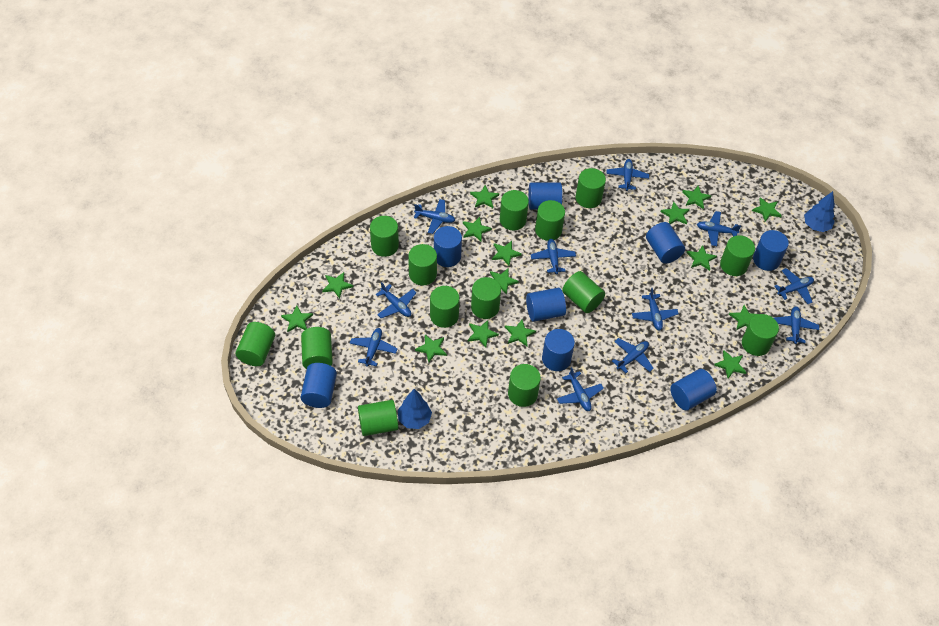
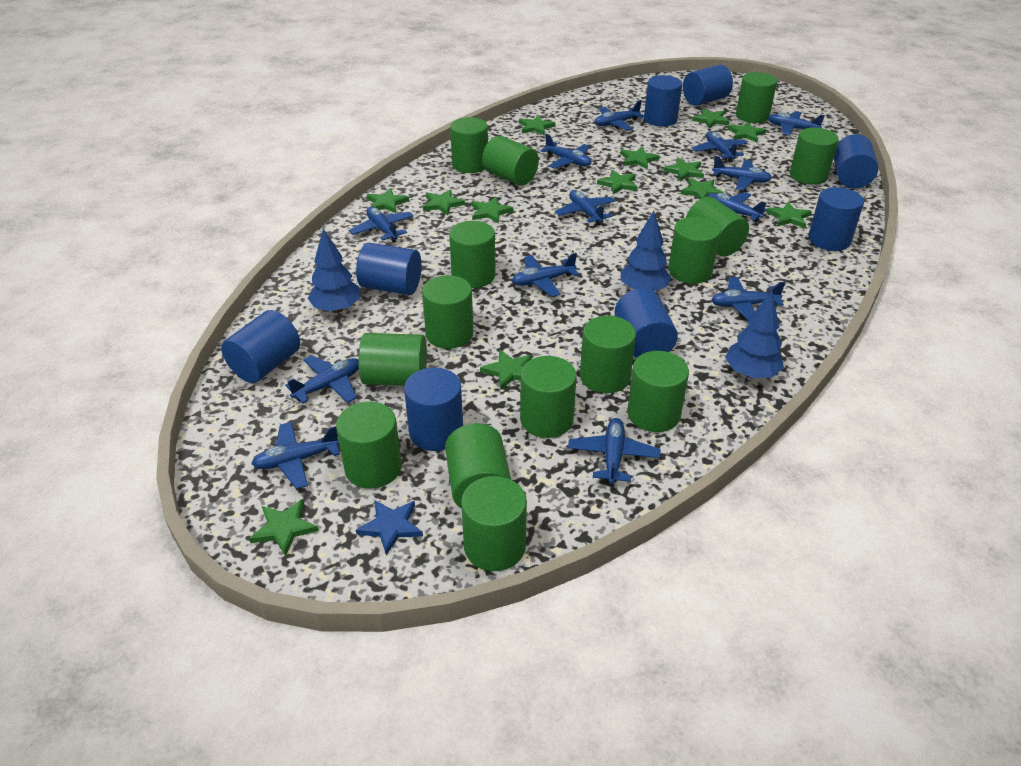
blue plane: 11 -> 13
blue star: 0 -> 1
blue tree: 2 -> 3
green cylinder: 14 -> 15
green star: 15 -> 13

